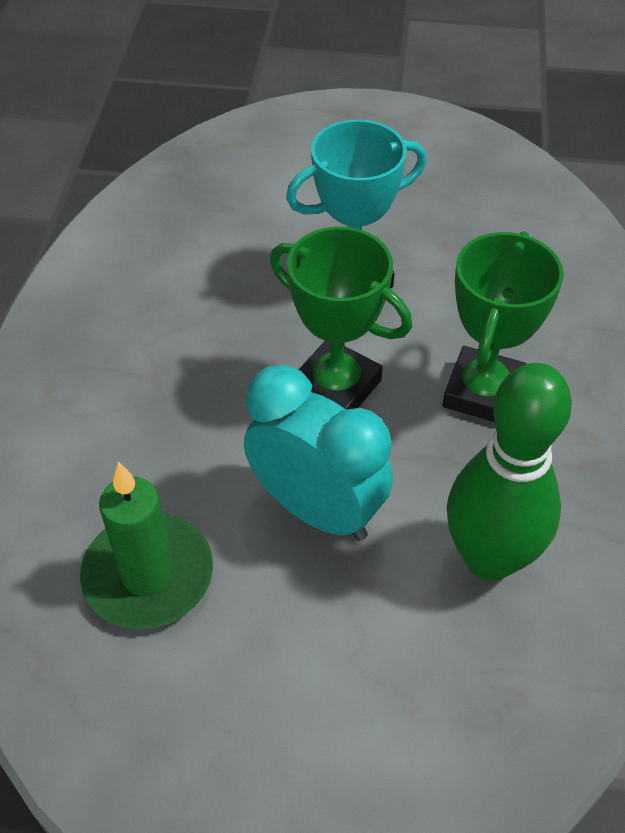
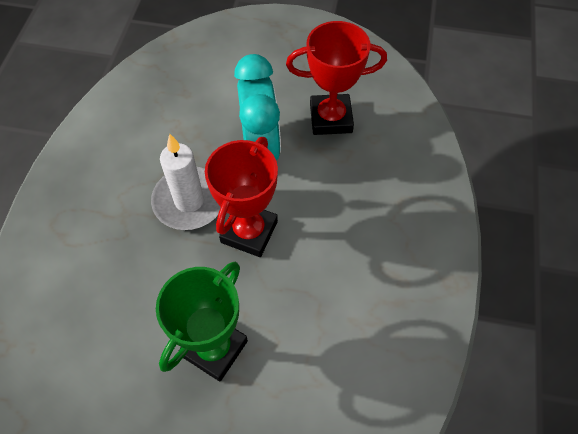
green bowling pin: 1 -> 0
green candle: 1 -> 0
green trophy: 2 -> 1
red trophy: 0 -> 2
turquoise trophy: 1 -> 0
white candle: 0 -> 1

